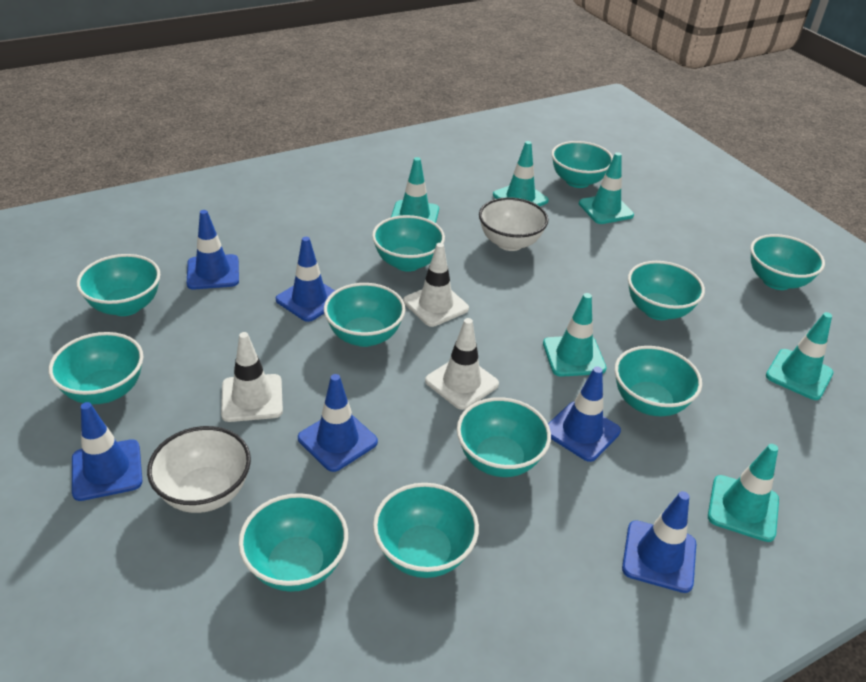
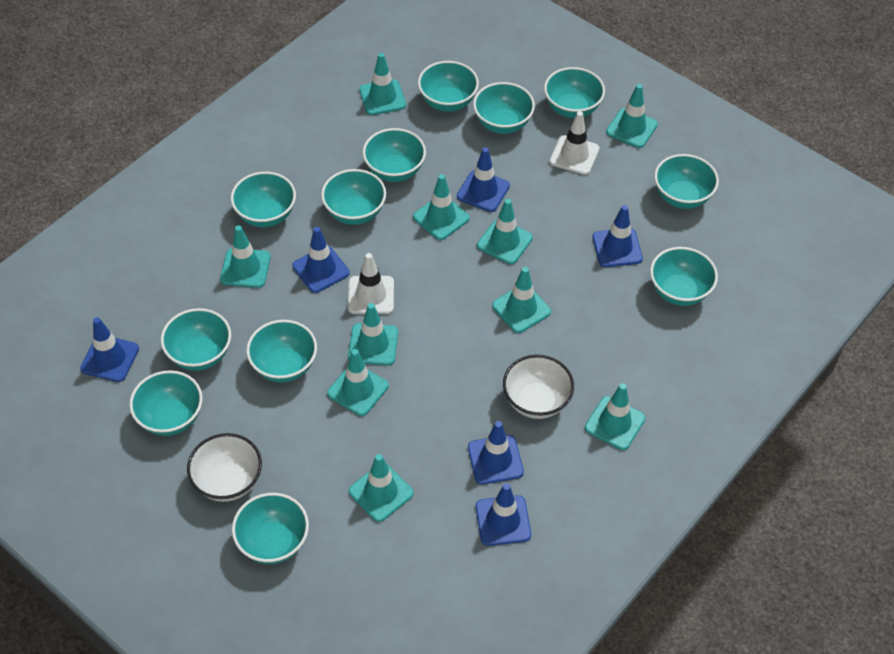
turquoise bowl: 11 -> 12
turquoise traffic cone: 6 -> 10
white traffic cone: 3 -> 2

